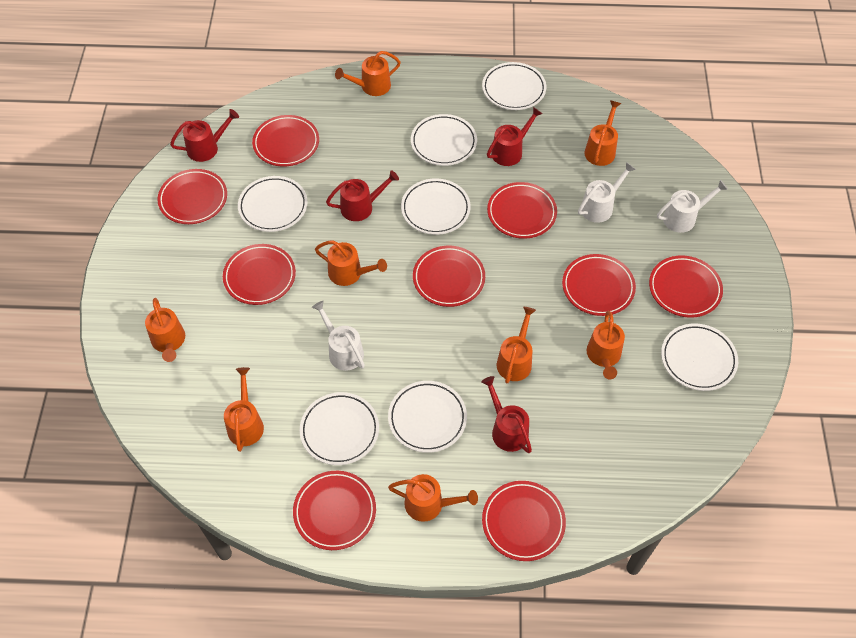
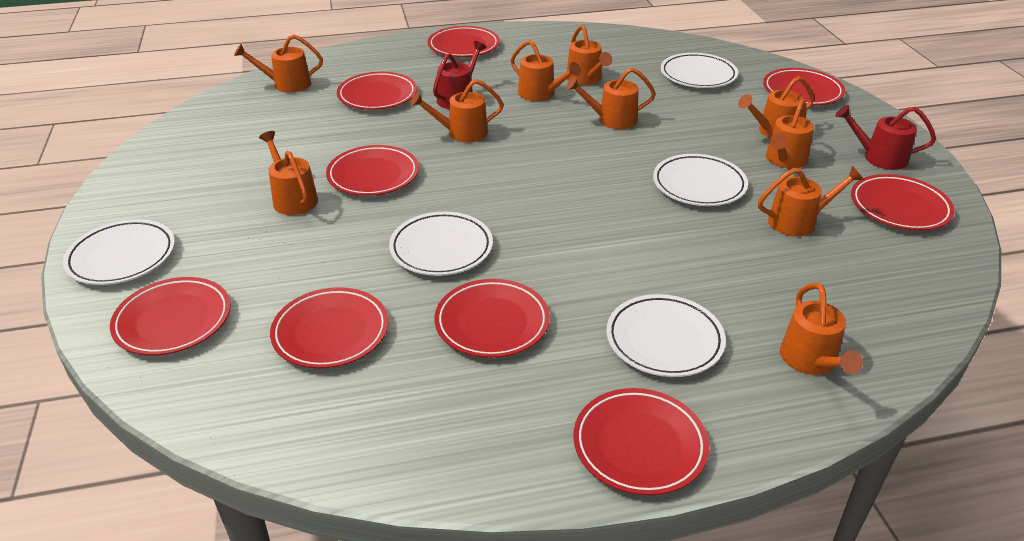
orange watering can: 8 -> 10
red watering can: 4 -> 2
white plate: 7 -> 5
white watering can: 3 -> 0

